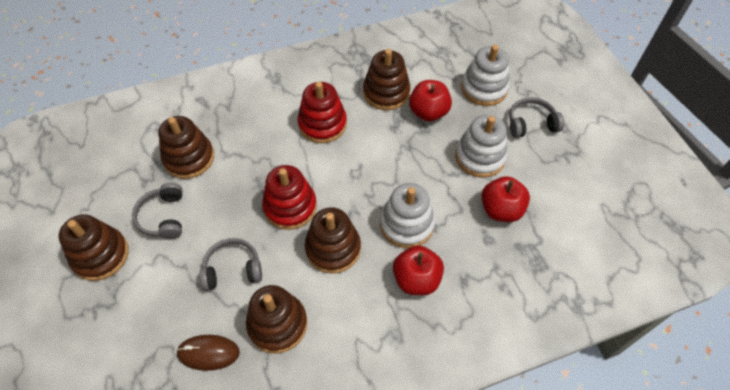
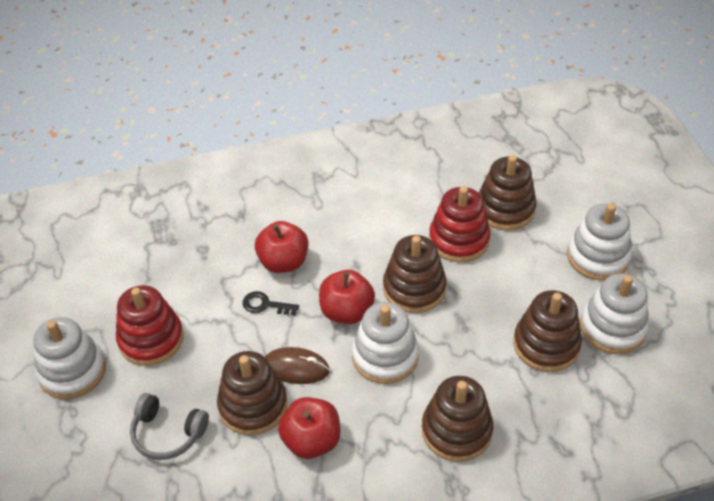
black key: 0 -> 1
grey headphones: 3 -> 1
white stacking toy: 3 -> 4

